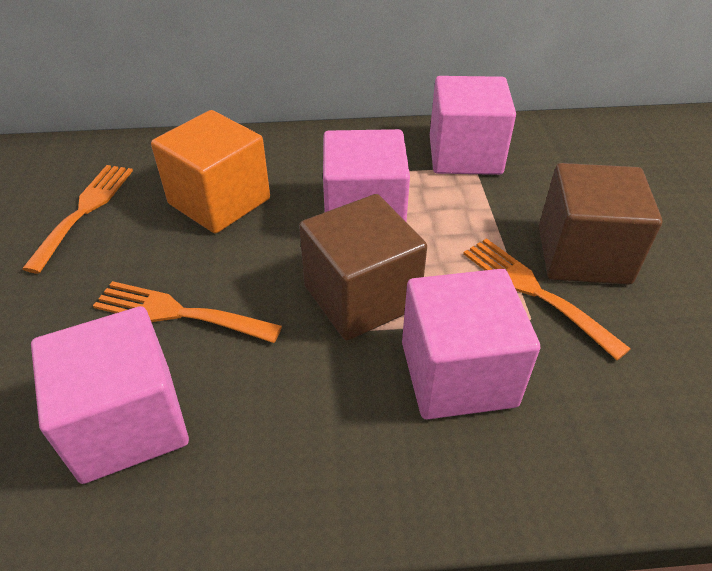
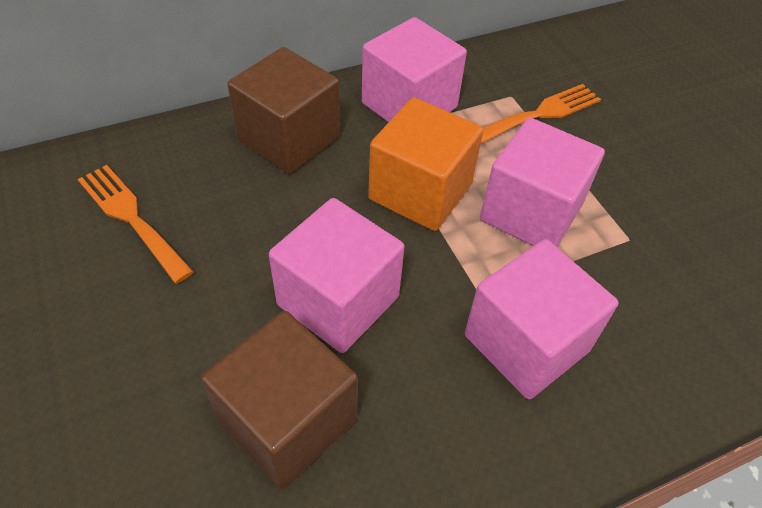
orange fork: 3 -> 2

